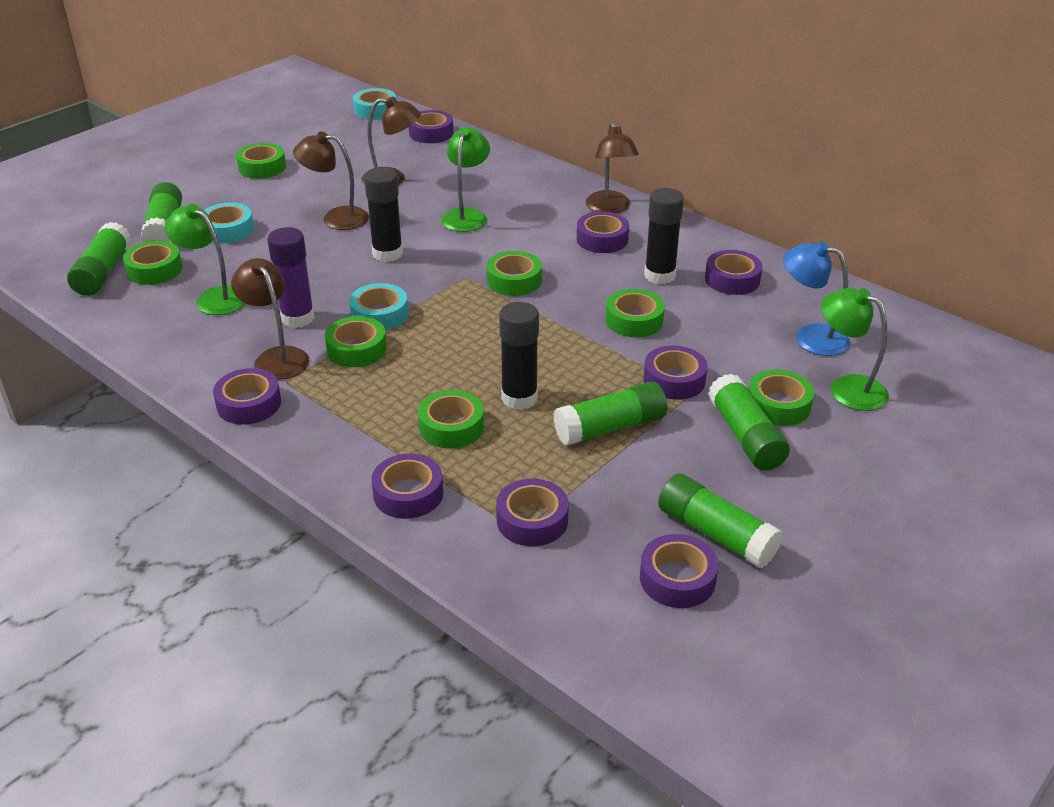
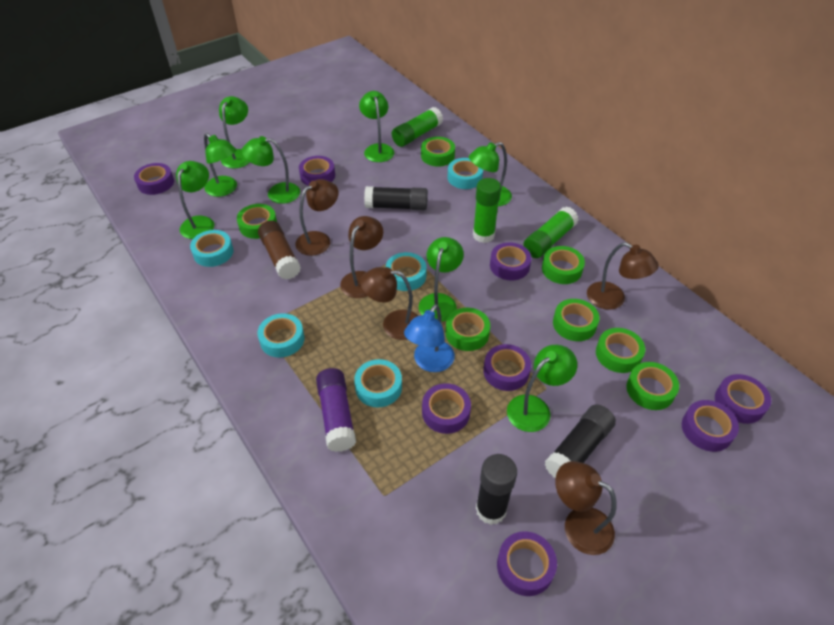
brown glue stick: 0 -> 1
brown lamp: 4 -> 5
green glue stick: 5 -> 3
green lamp: 3 -> 8
turquoise tape: 3 -> 5

